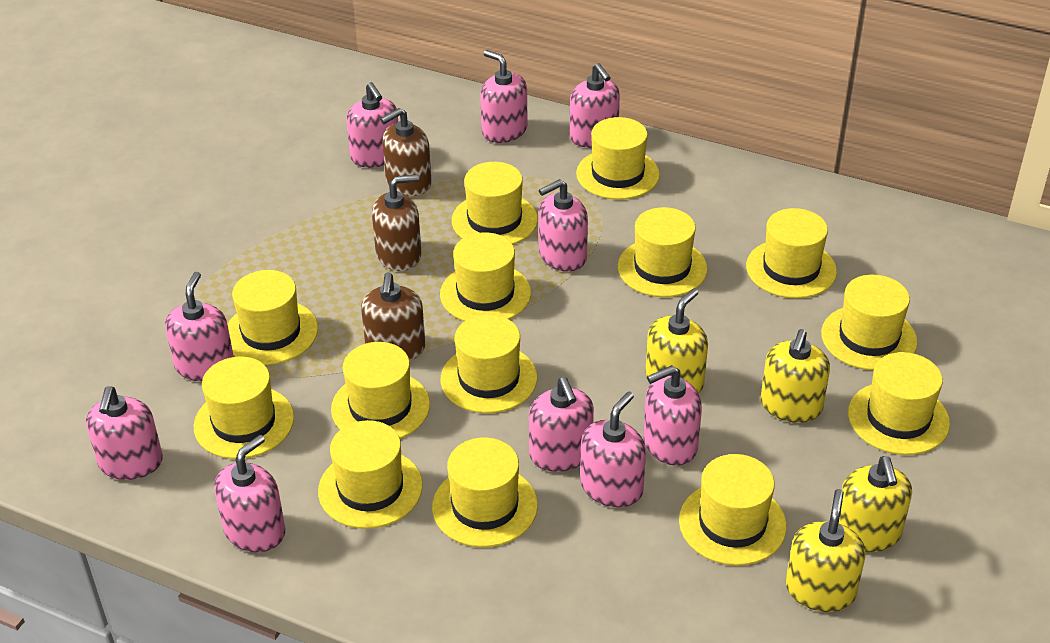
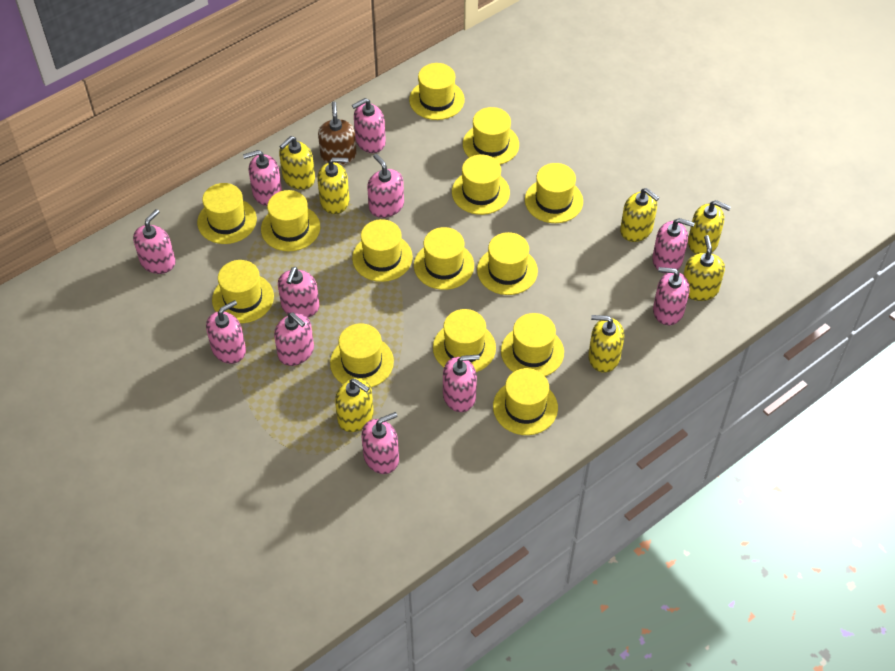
brown soap dispenser: 3 -> 1
pink soap dispenser: 10 -> 11
yellow soap dispenser: 4 -> 7

